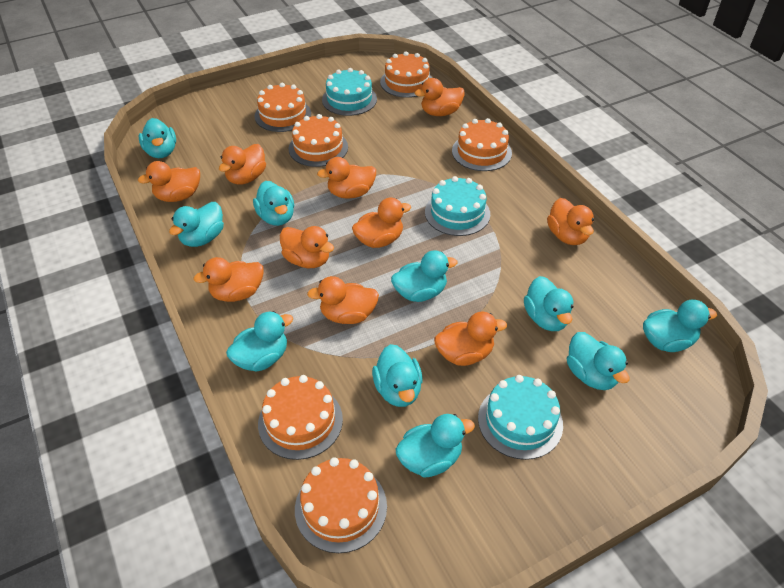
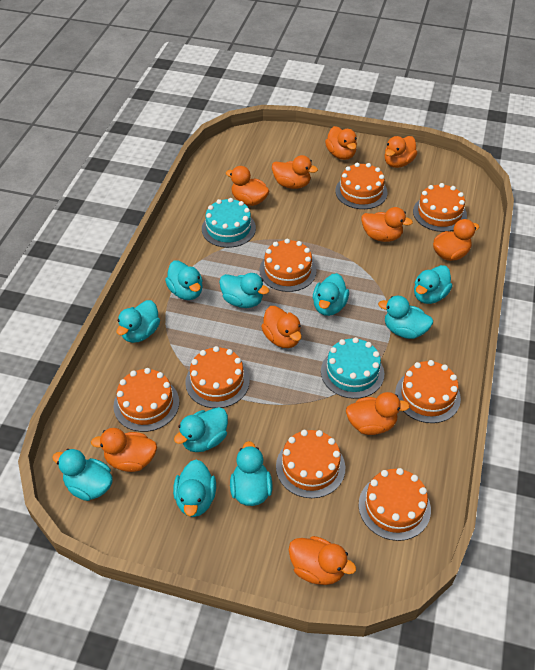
orange cake: 6 -> 8
turquoise cake: 3 -> 2

